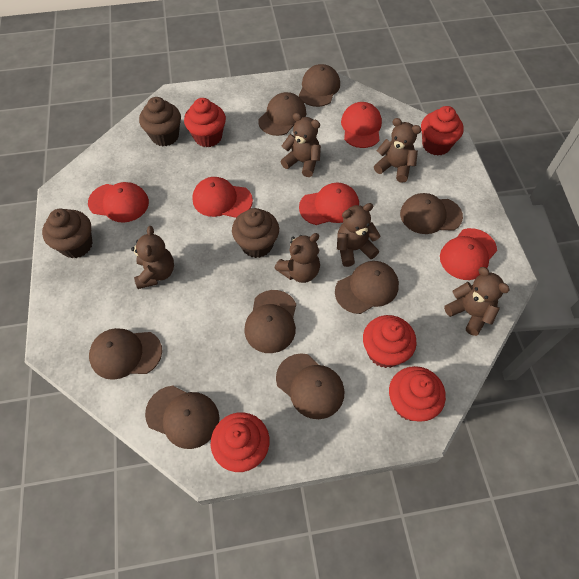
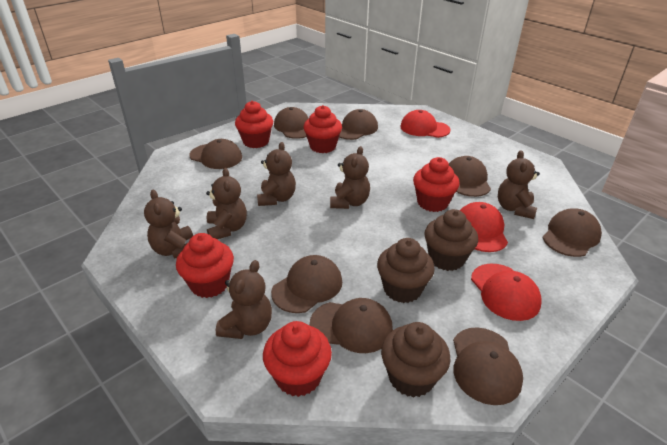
red cap: 5 -> 3

